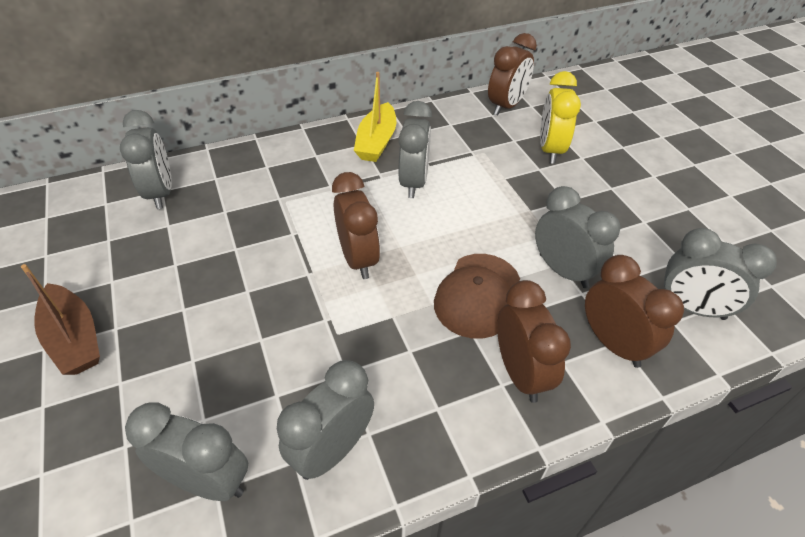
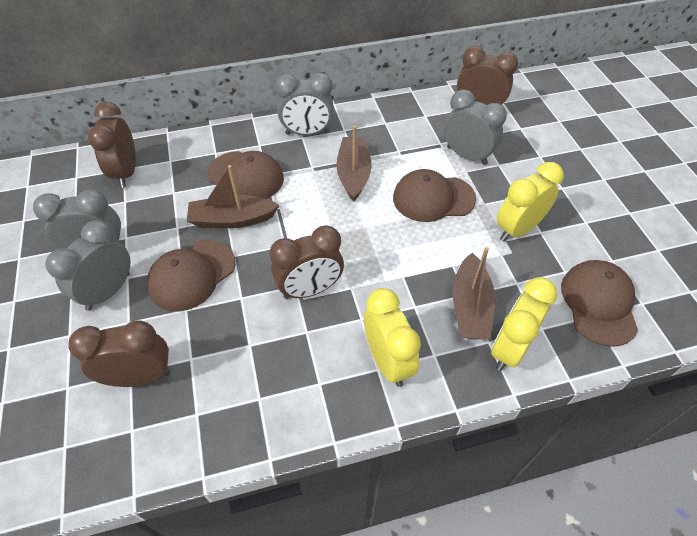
brown boat: 1 -> 3
brown cap: 1 -> 4
grey clock: 6 -> 4
yellow boat: 1 -> 0
yellow clock: 1 -> 3

